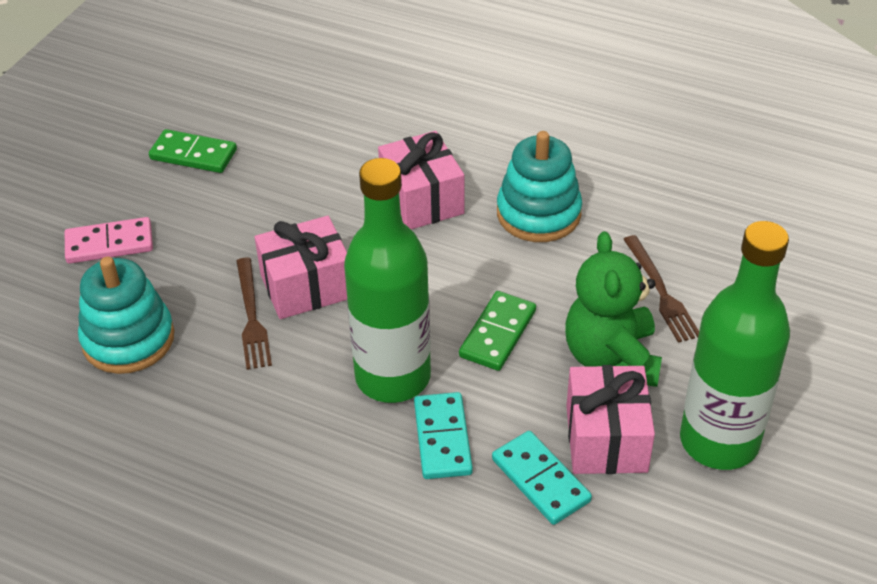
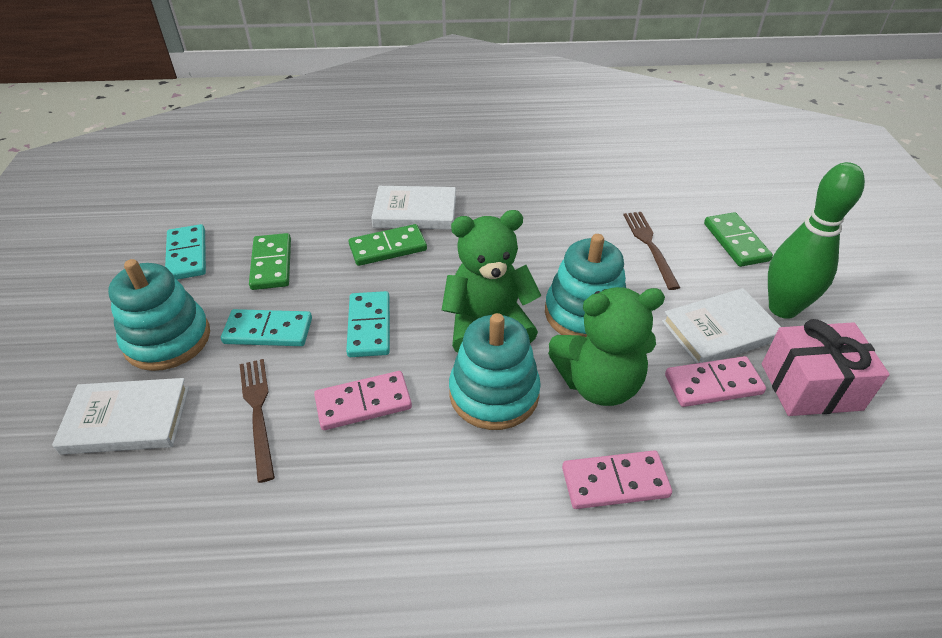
green bottle: 2 -> 0
green bowling pin: 0 -> 1
green domino: 2 -> 3
green teddy bear: 1 -> 2
pink domino: 1 -> 3
pink gift: 3 -> 1
turquoise domino: 2 -> 3
turquoise stacking toy: 2 -> 3
white book: 0 -> 3

